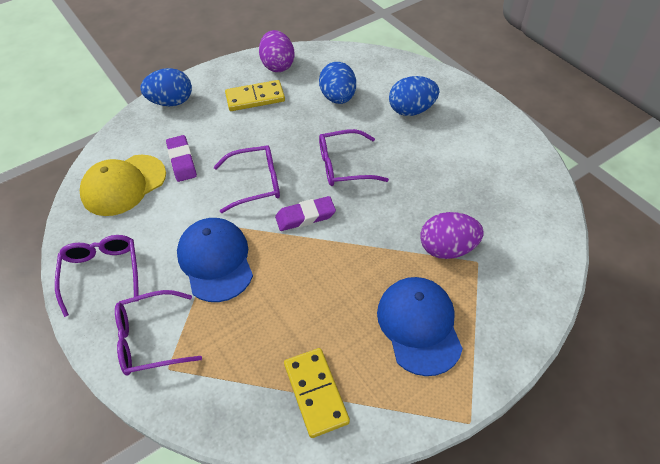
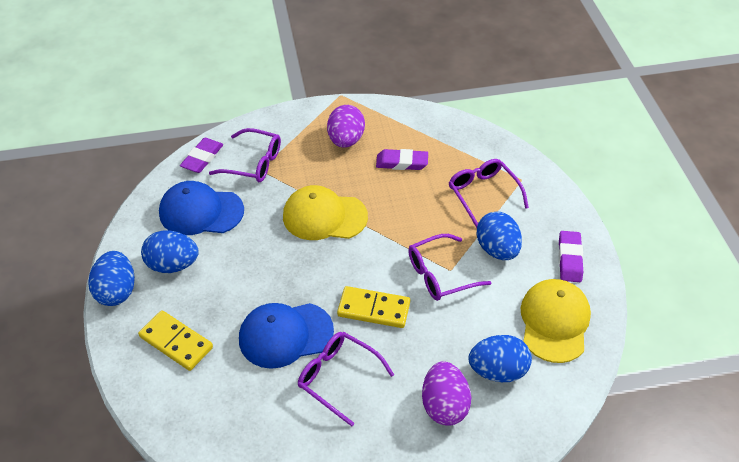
blue egg: 3 -> 4
purple eraser: 2 -> 3
yellow cap: 1 -> 2

